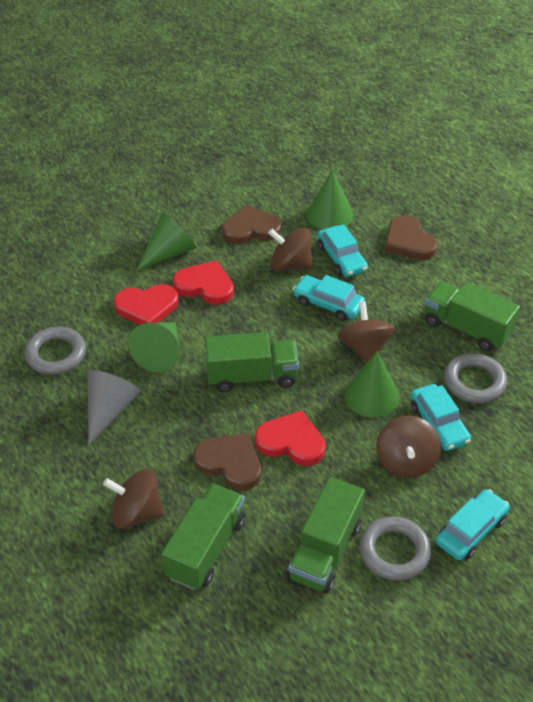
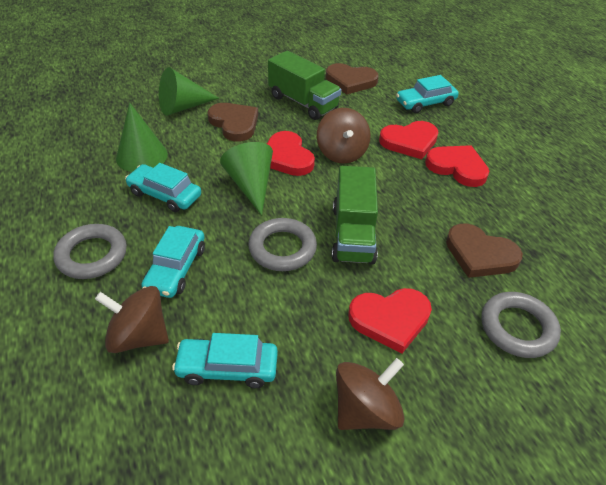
brown spinning top: 4 -> 3
green cone: 4 -> 3
green truck: 4 -> 2
grey cone: 1 -> 0
red heart: 3 -> 4

